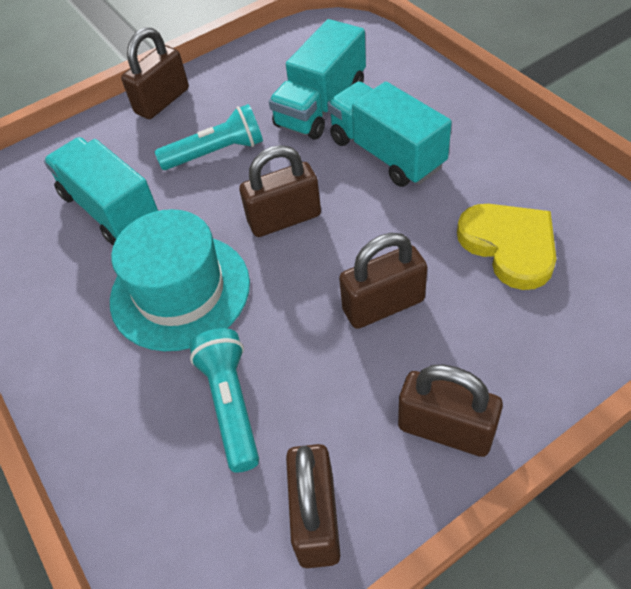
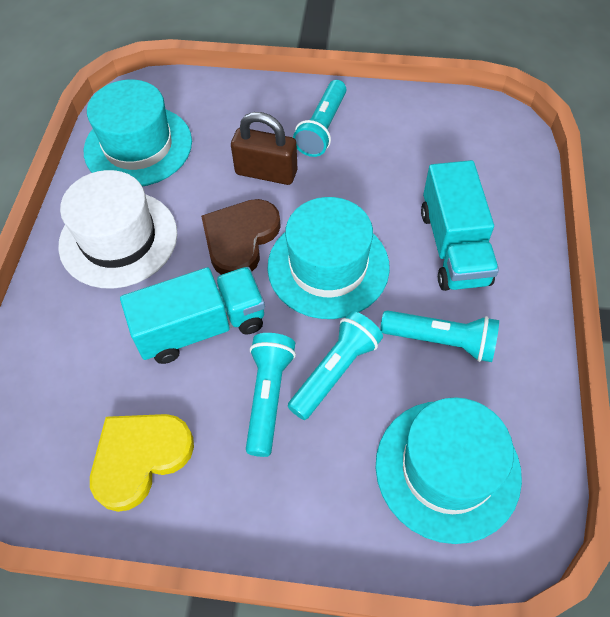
brown heart: 0 -> 1
brown padlock: 5 -> 1
turquoise flashlight: 2 -> 4
turquoise hat: 1 -> 3
turquoise truck: 3 -> 2
white hat: 0 -> 1

